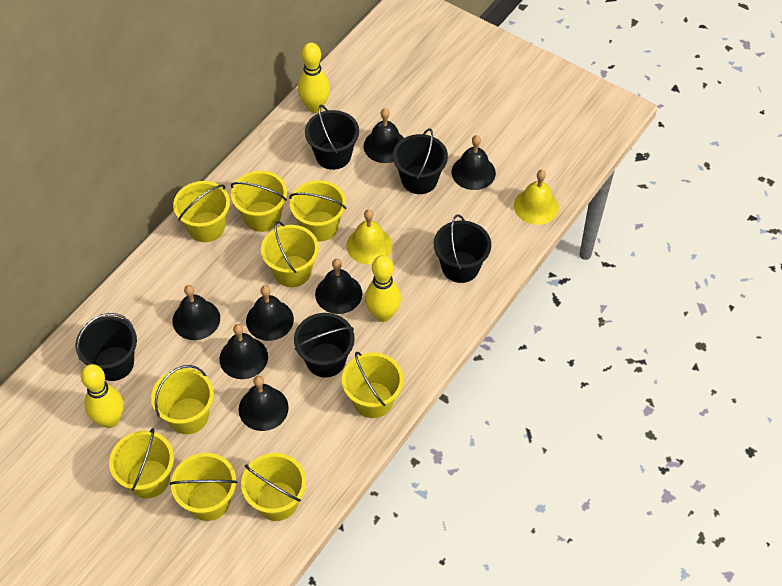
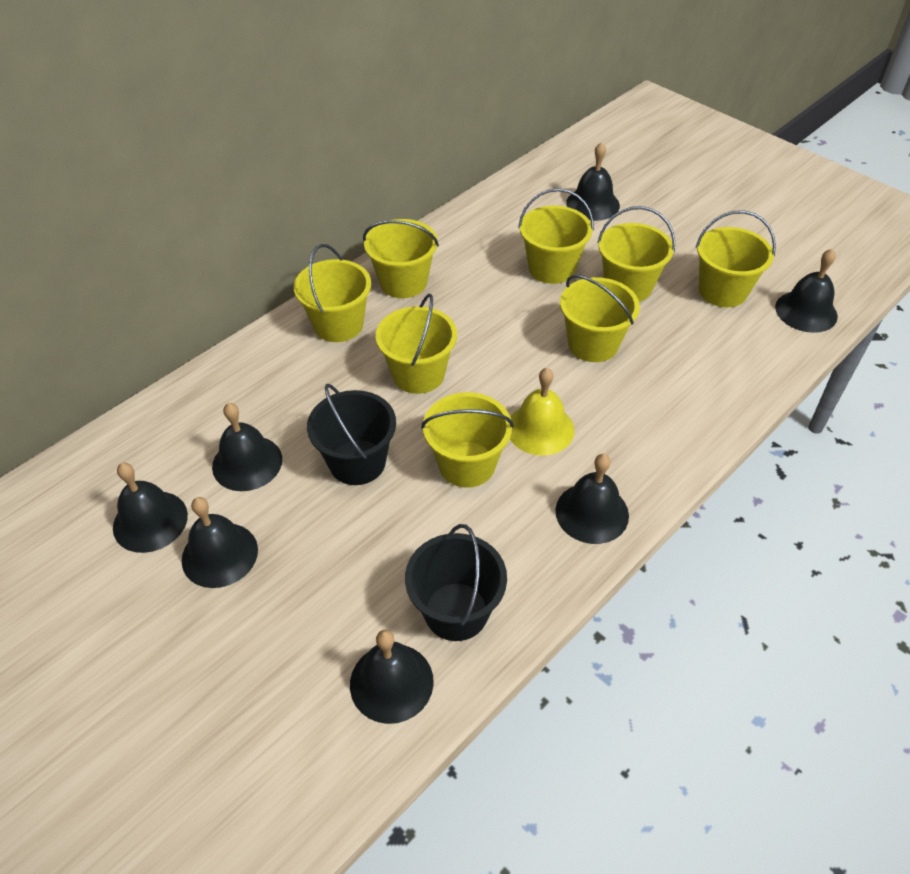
black bucket: 5 -> 2
yellow bell: 2 -> 1
yellow bowling pin: 3 -> 0
yellow bucket: 9 -> 8

